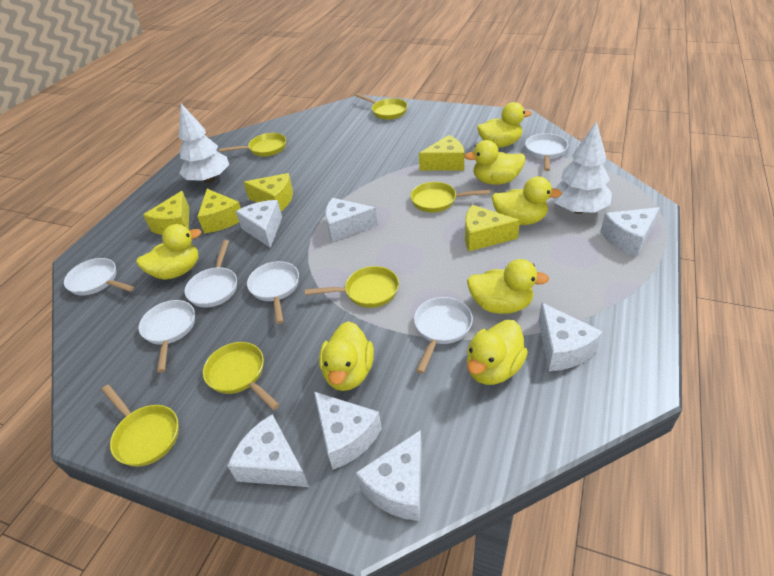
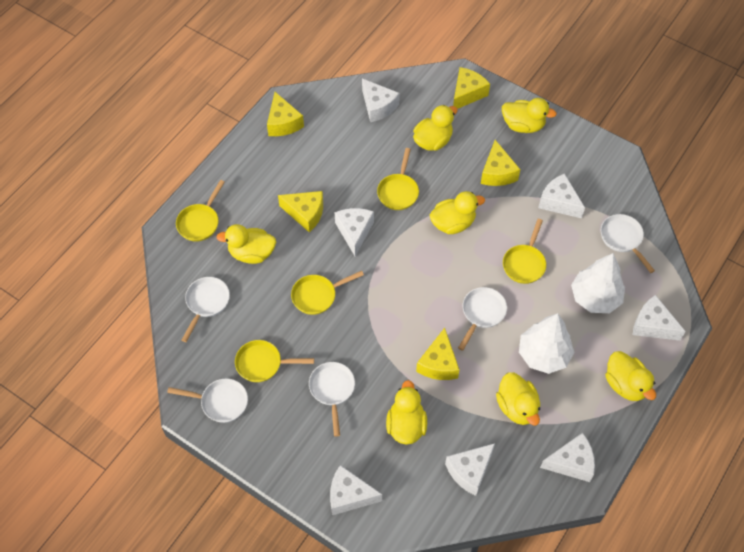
white pan: 6 -> 5
yellow pan: 6 -> 5

